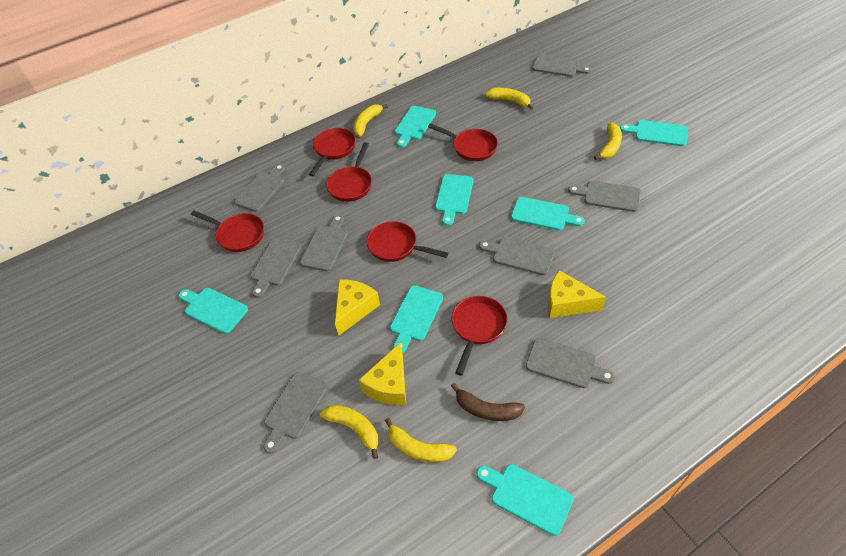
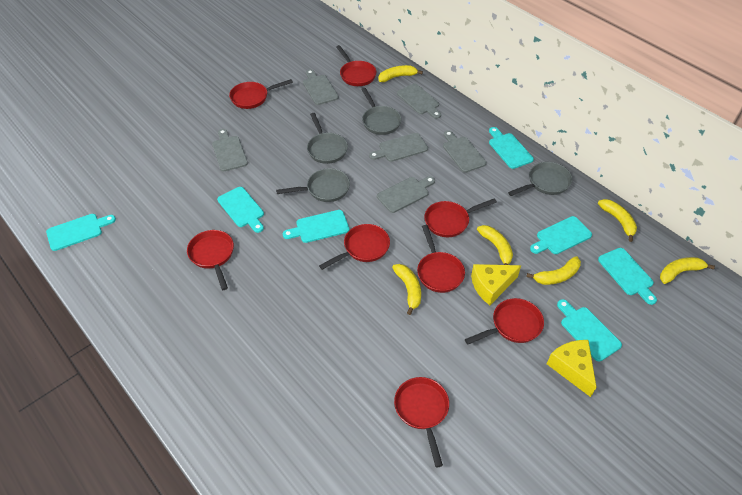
brown banana: 1 -> 0
grey cutting board: 8 -> 6
grey pan: 0 -> 4
red pan: 6 -> 8
yellow banana: 5 -> 6
yellow cheese: 3 -> 2

